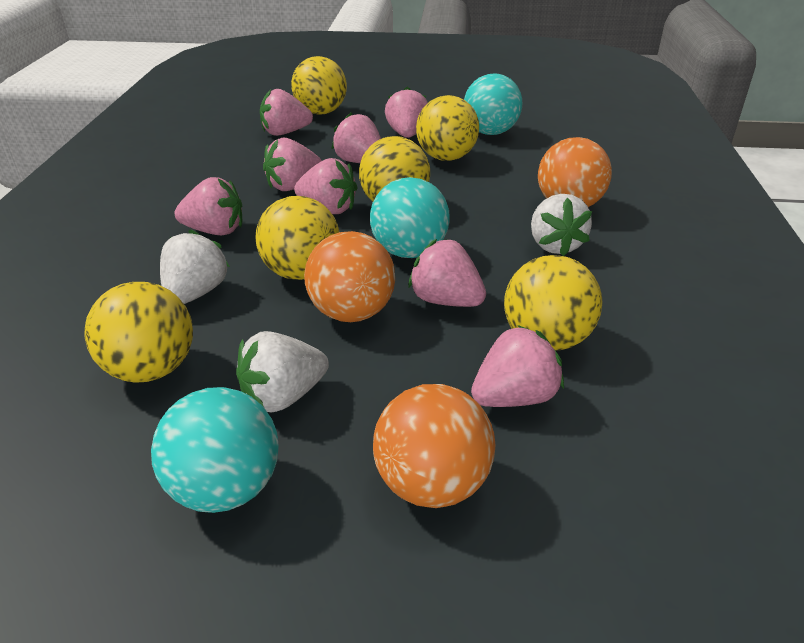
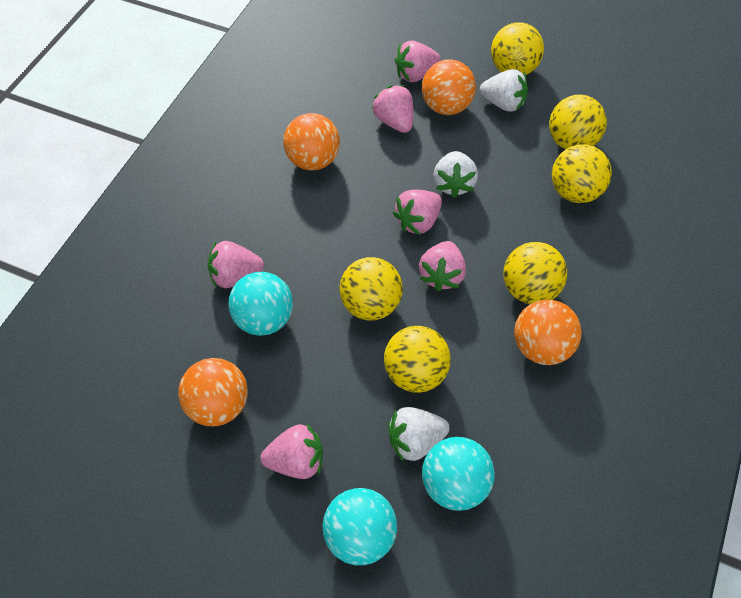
orange ball: 3 -> 4
pink strawberry: 8 -> 6

